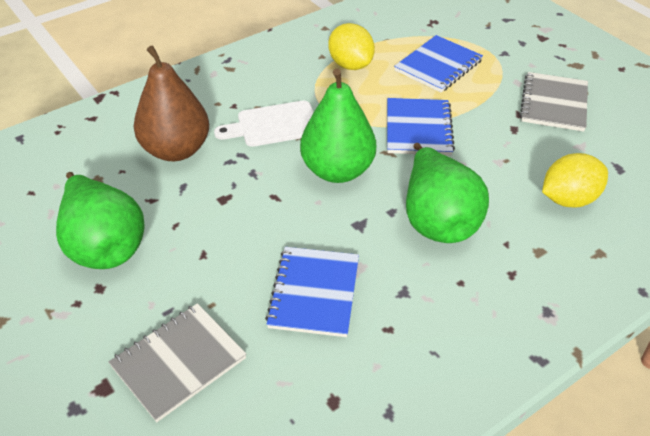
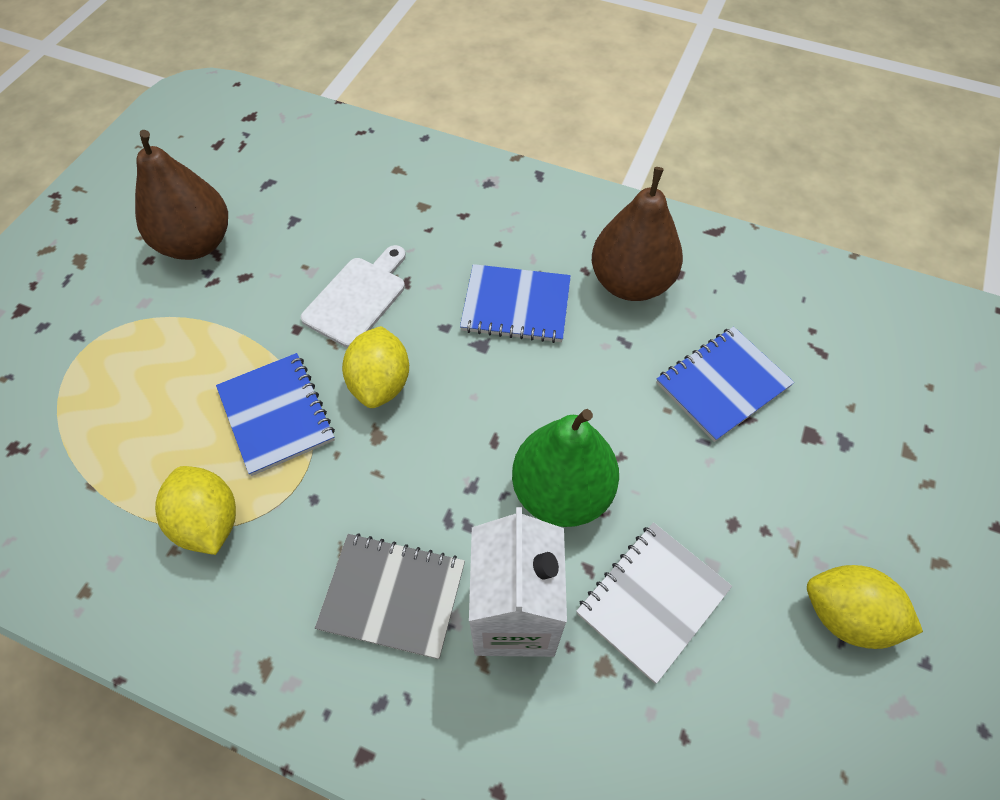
brown pear: 1 -> 2
green pear: 3 -> 1
grey notebook: 2 -> 1
white carton: 0 -> 1
white notebook: 0 -> 1
yellow lemon: 2 -> 3

